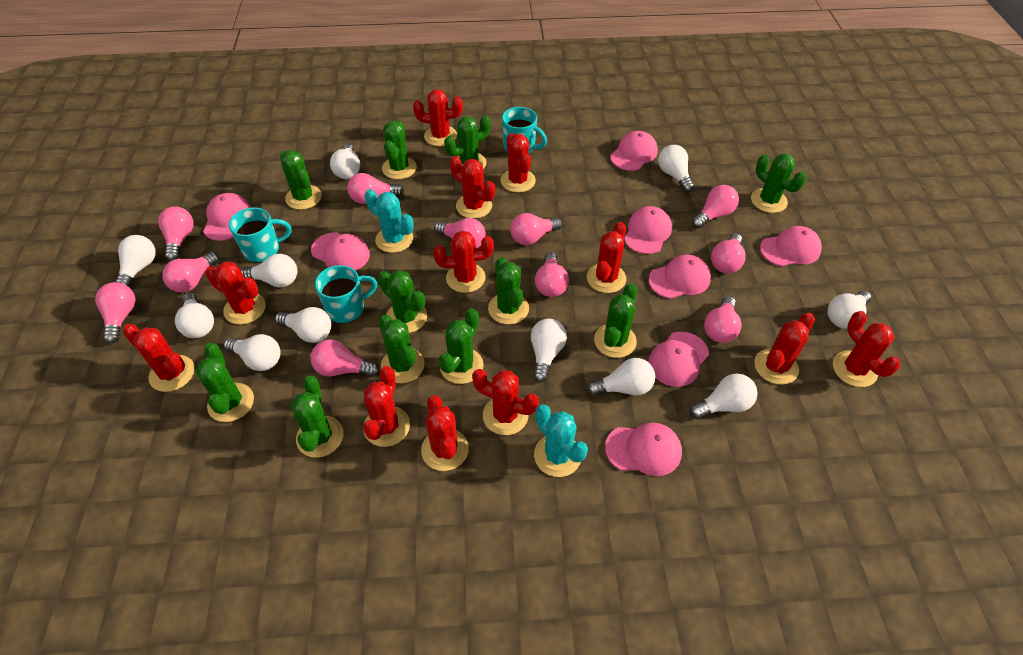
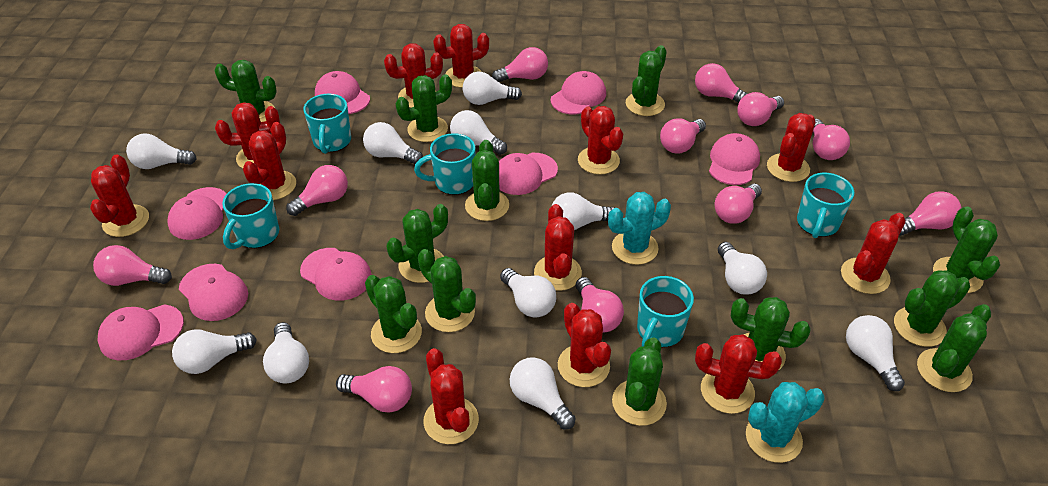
green cactus: 11 -> 12
turquoise mug: 3 -> 5

